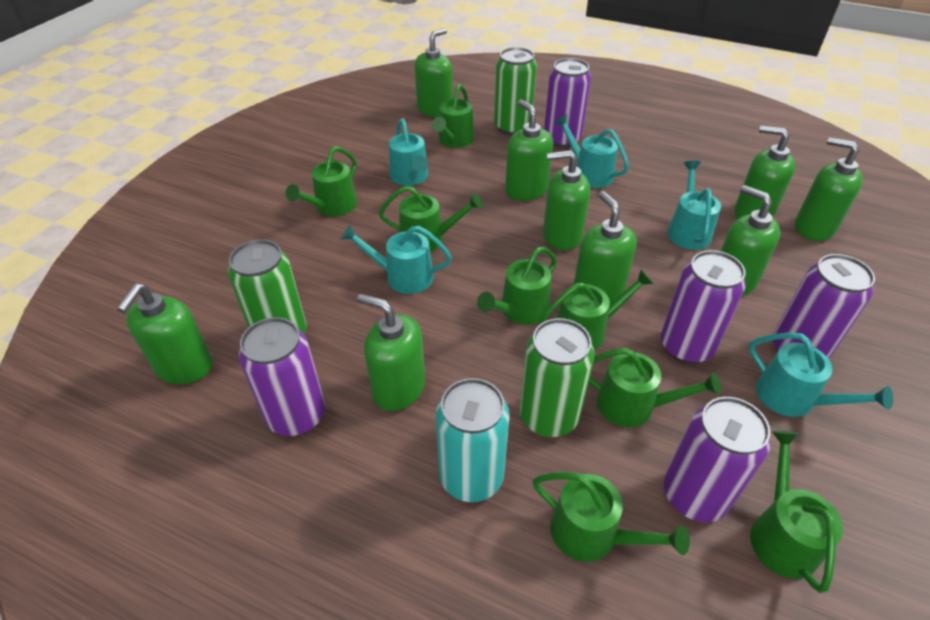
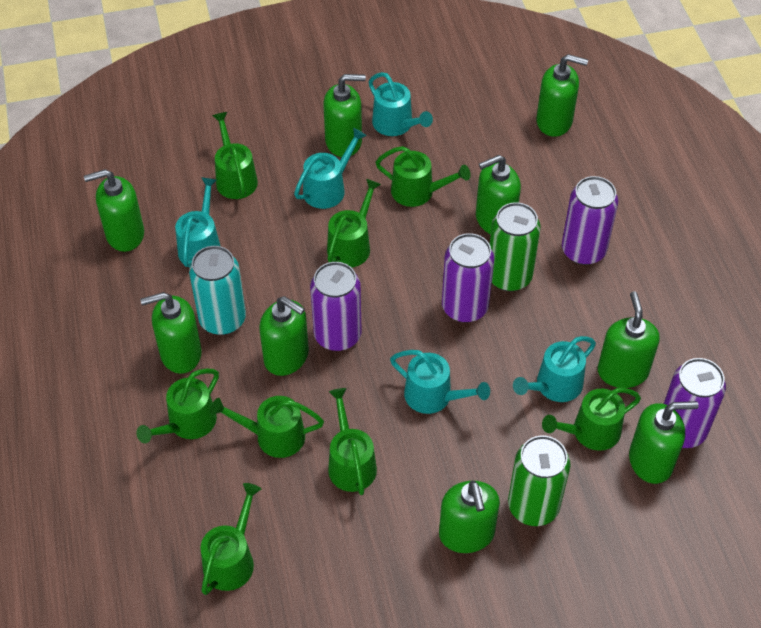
green can: 3 -> 2
purple can: 5 -> 4

